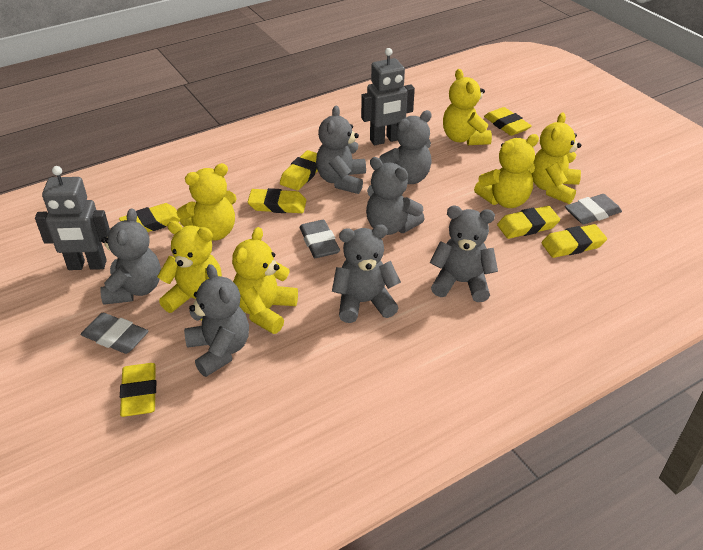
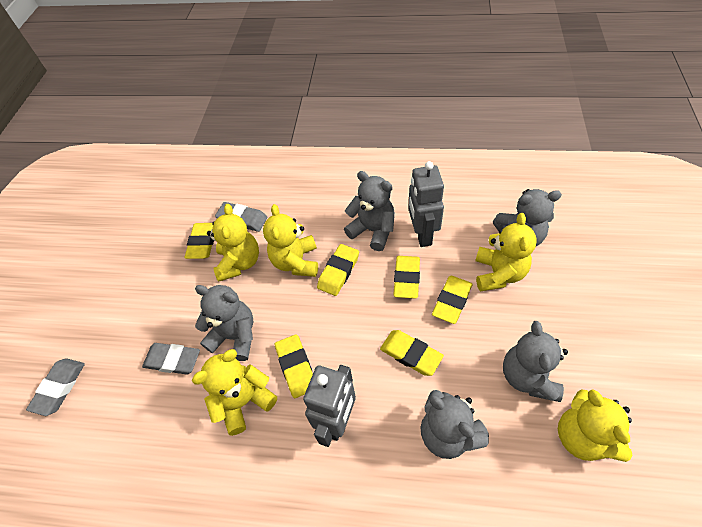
grey teddy bear: 7 -> 5
yellow eraser: 7 -> 6
yellow teddy bear: 6 -> 5

